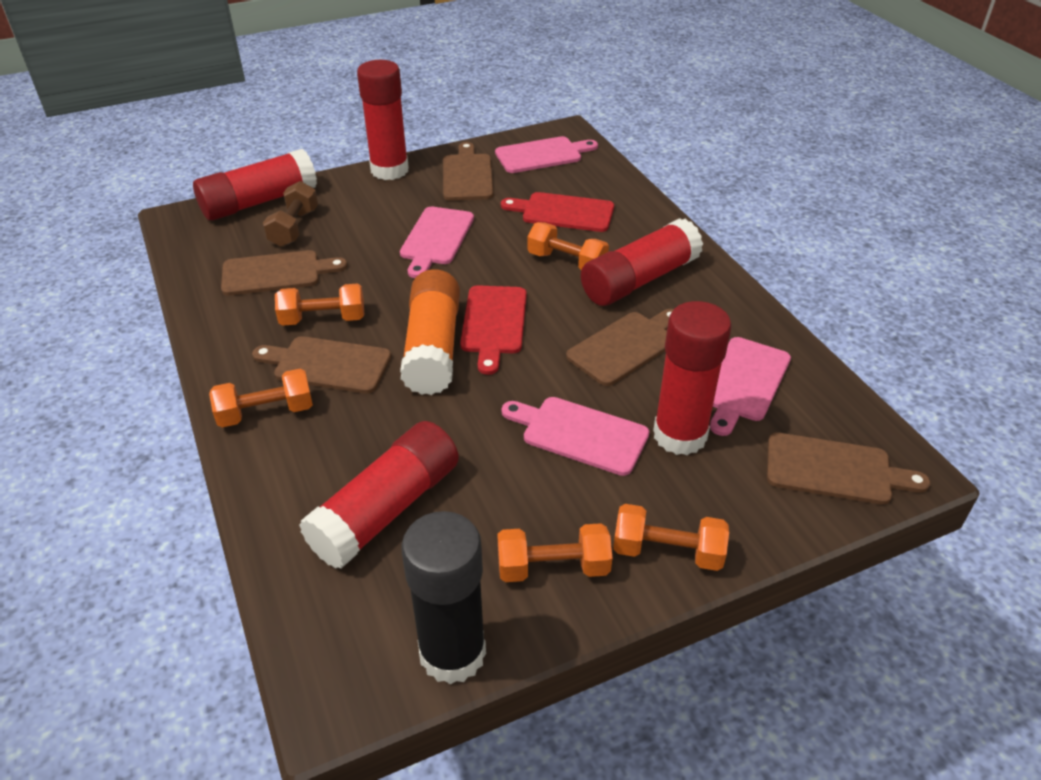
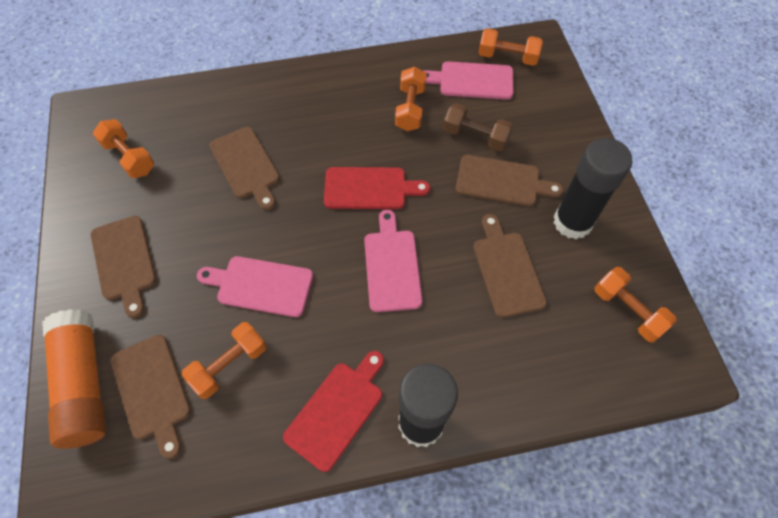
black glue stick: 1 -> 2
pink cutting board: 4 -> 3
red glue stick: 5 -> 0

